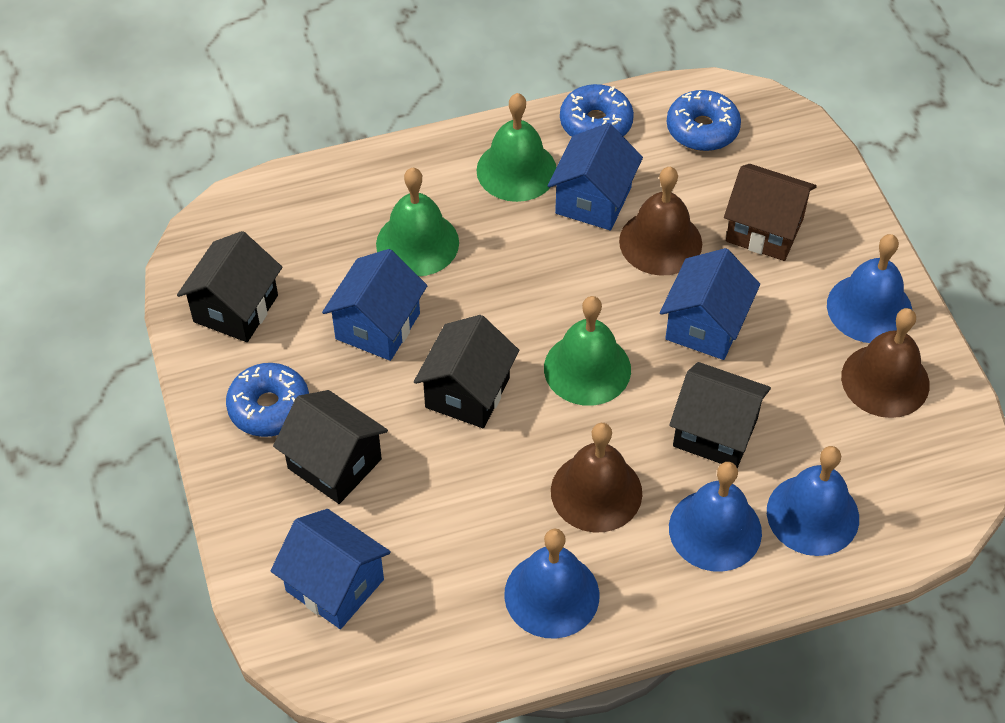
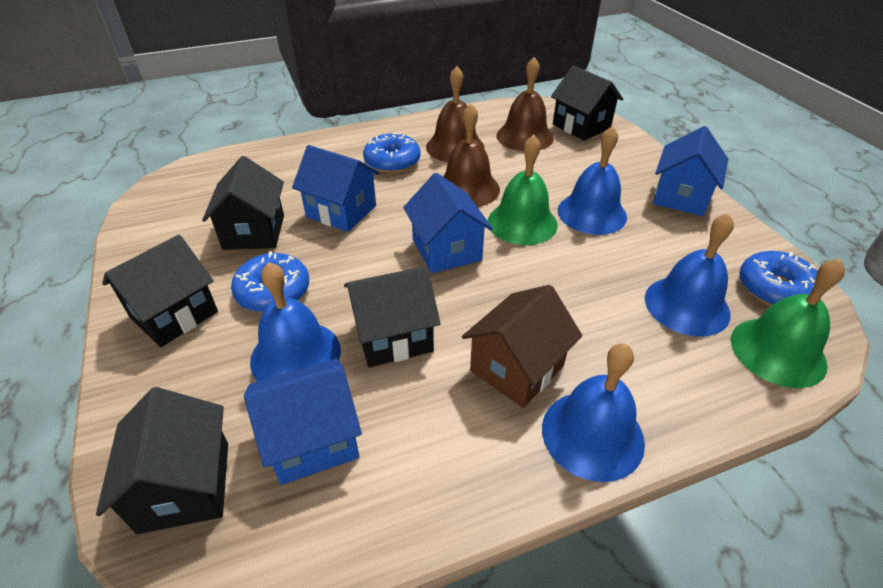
black house: 4 -> 5
green bell: 3 -> 2

